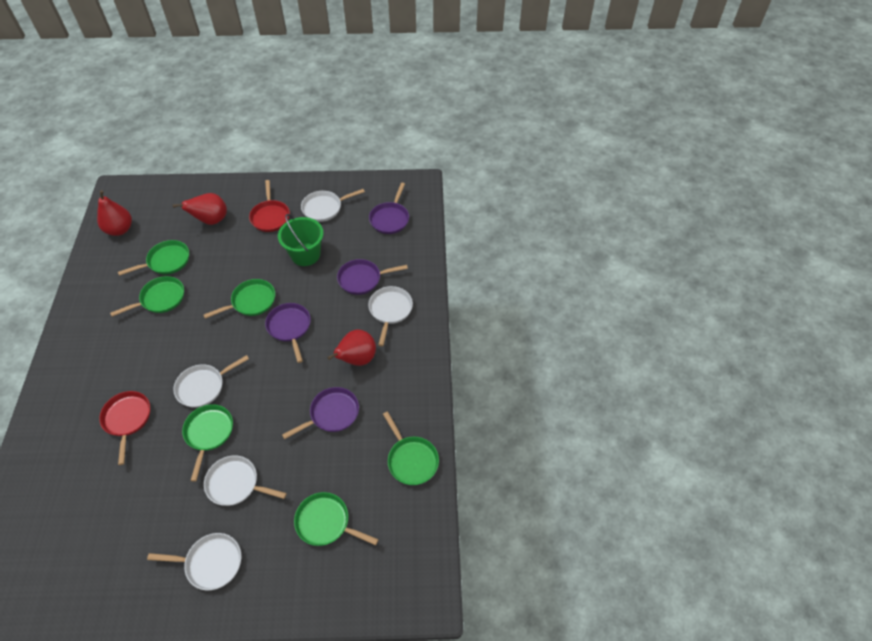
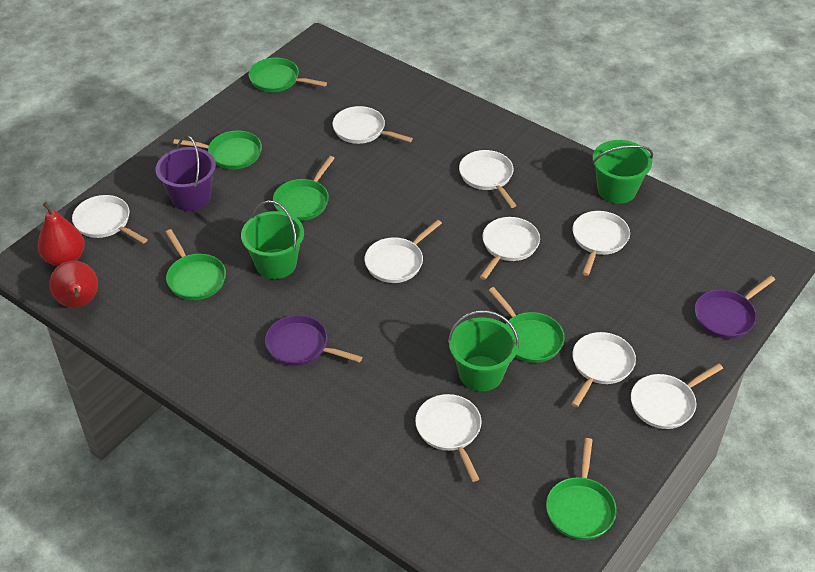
green bucket: 1 -> 3
purple bucket: 0 -> 1
purple pan: 4 -> 2
red pan: 2 -> 0
red pear: 3 -> 2
white pan: 5 -> 9

